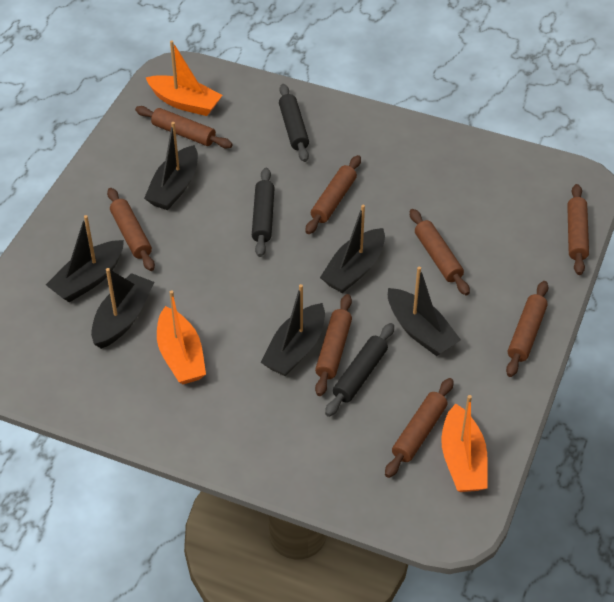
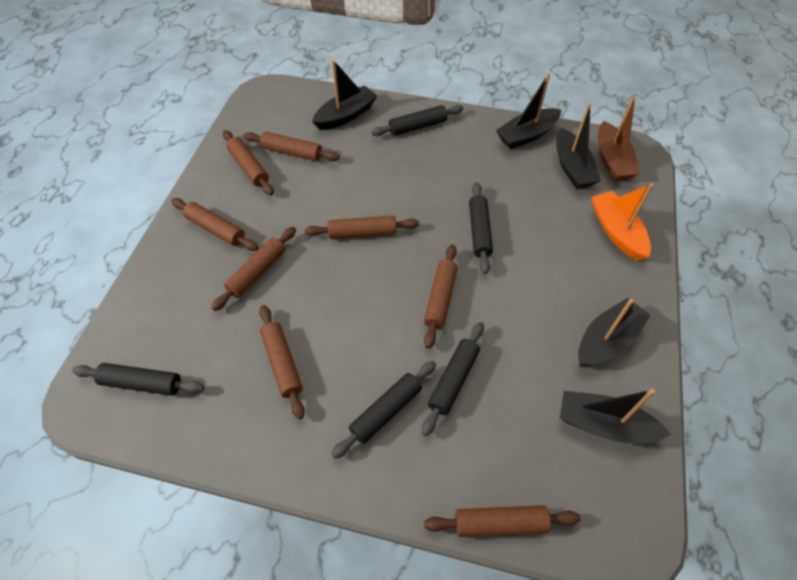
black boat: 6 -> 5
black rolling pin: 3 -> 5
brown boat: 0 -> 1
orange boat: 3 -> 1

